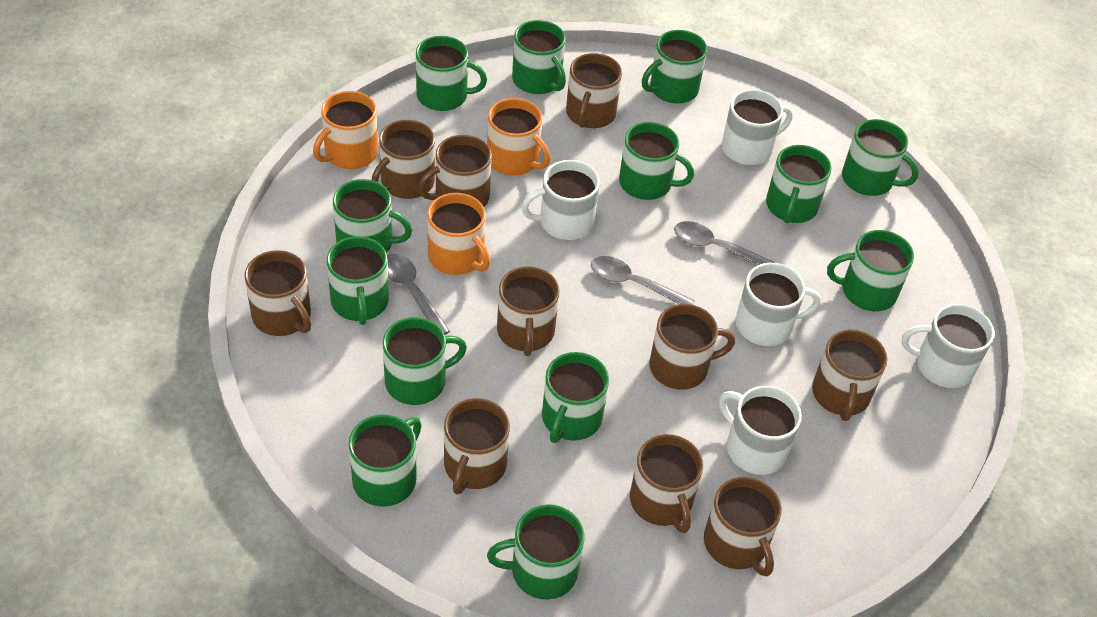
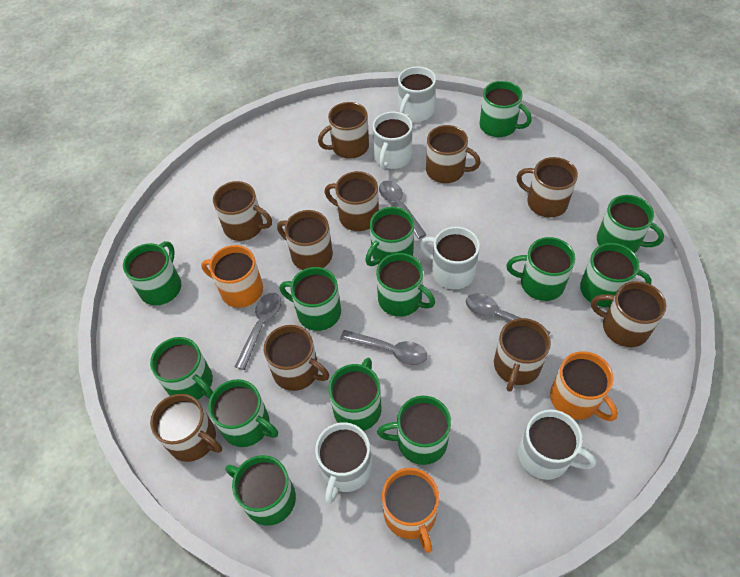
grey spoon: 3 -> 4

